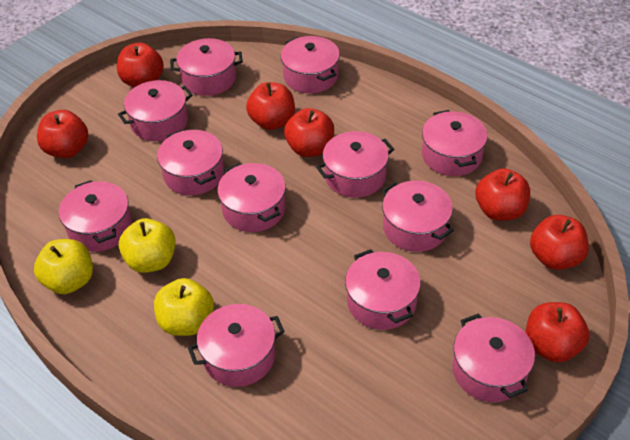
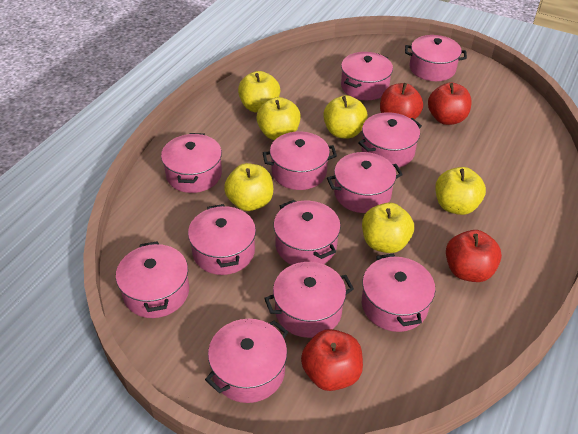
red apple: 7 -> 4
yellow apple: 3 -> 6

